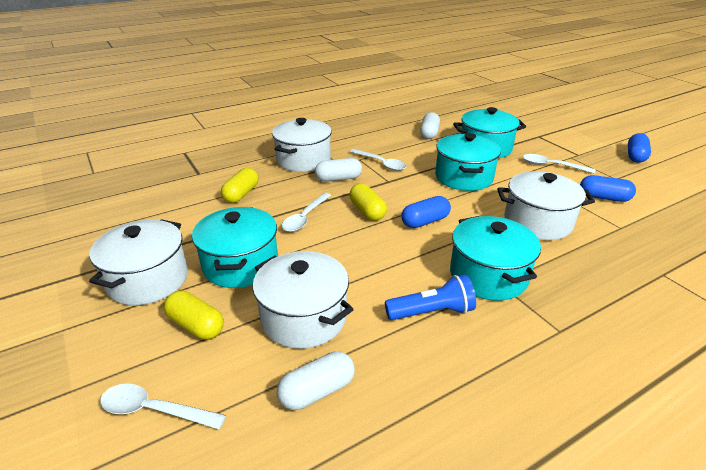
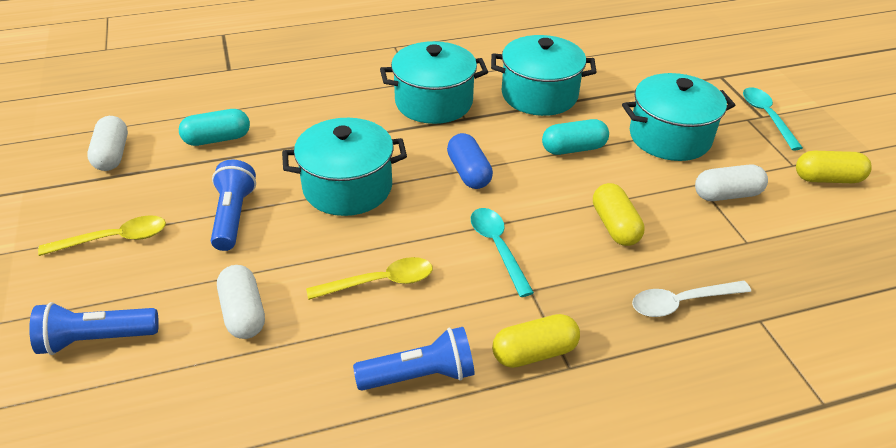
blue capsule: 3 -> 1
blue flashlight: 1 -> 3
turquoise capsule: 0 -> 2
turquoise spoon: 0 -> 2
white pot: 4 -> 0
white spoon: 4 -> 1
yellow spoon: 0 -> 2

